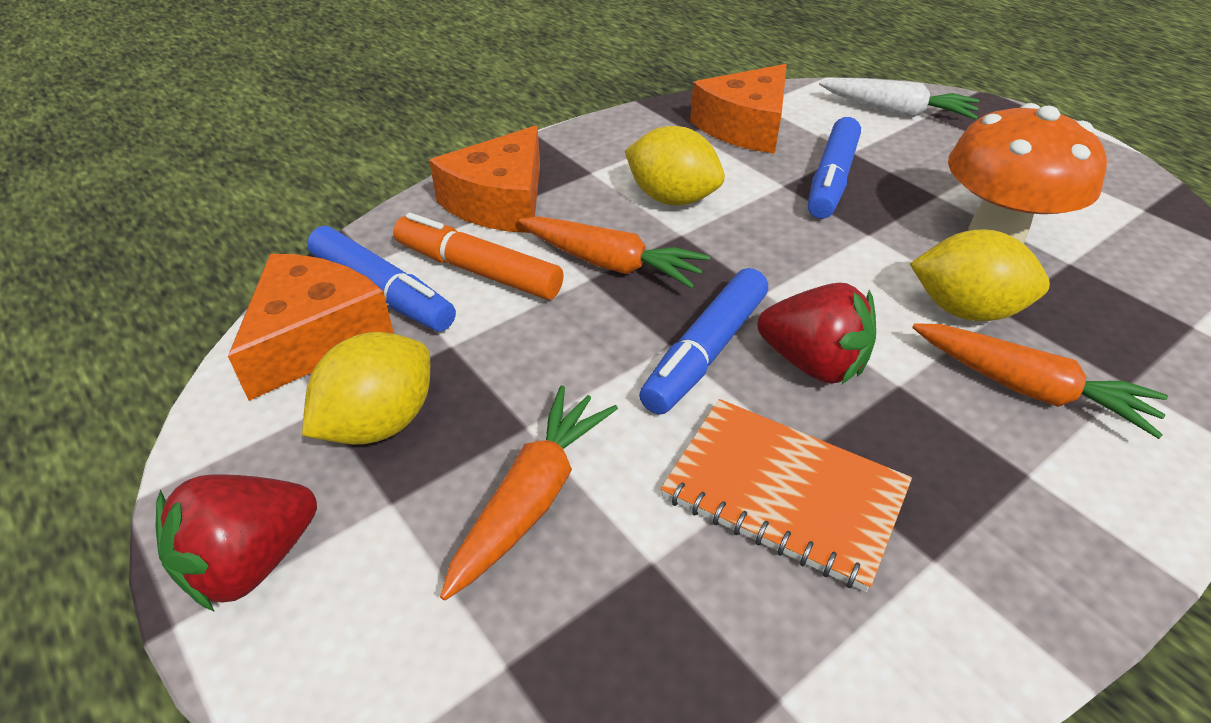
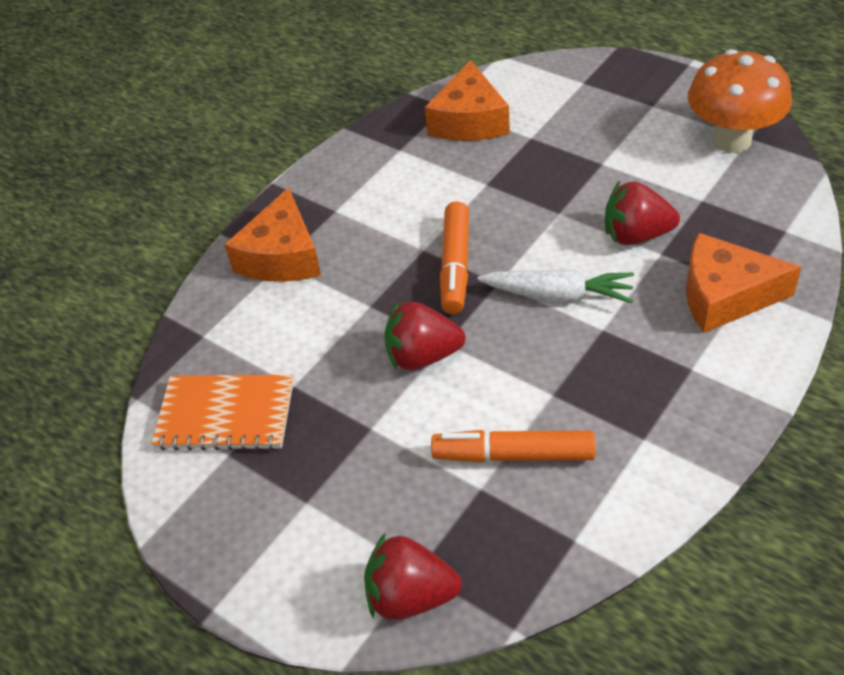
blue marker: 3 -> 0
orange carrot: 3 -> 0
orange marker: 1 -> 2
red strawberry: 2 -> 3
yellow lemon: 3 -> 0

